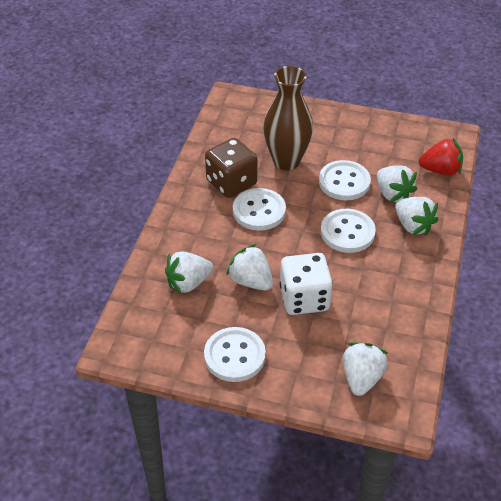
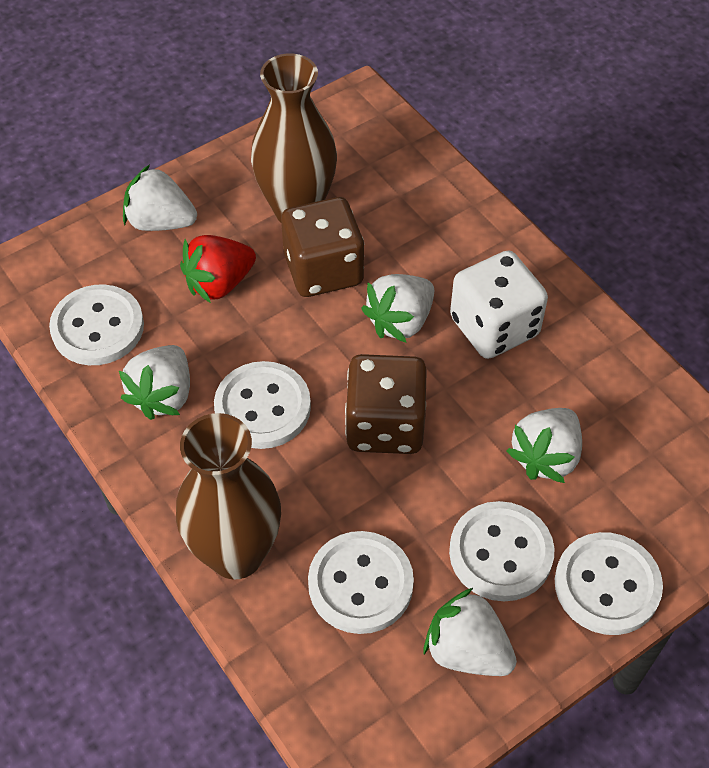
brown dice: 1 -> 2
brown vase: 1 -> 2
white button: 4 -> 5

